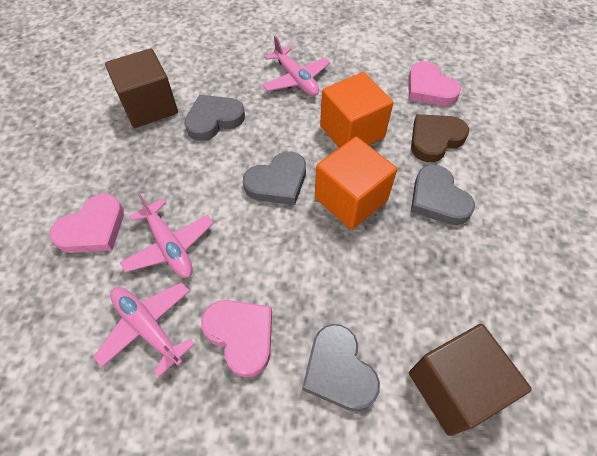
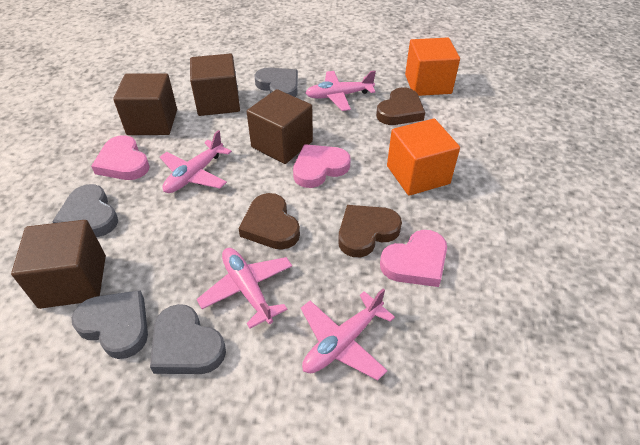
brown cube: 2 -> 4
brown heart: 1 -> 3
pink plane: 3 -> 4

